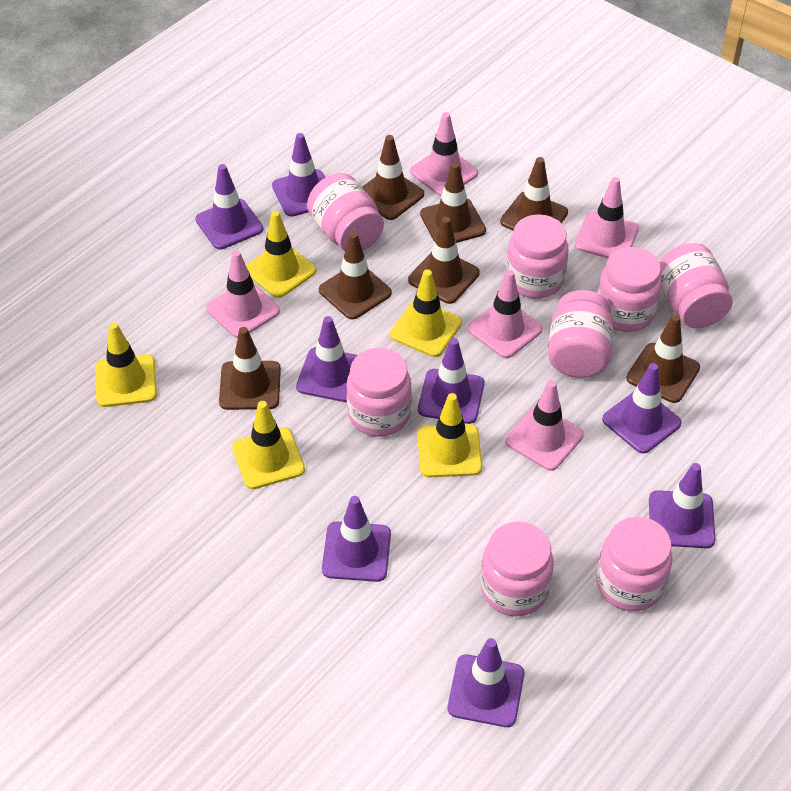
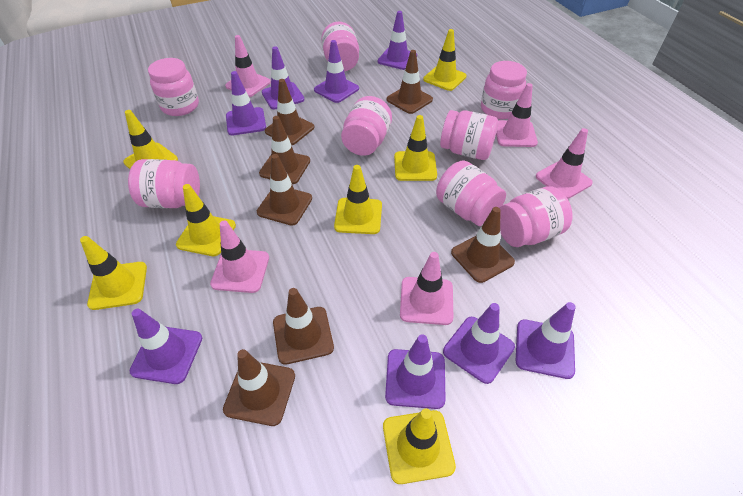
yellow traffic cone: 5 -> 7

